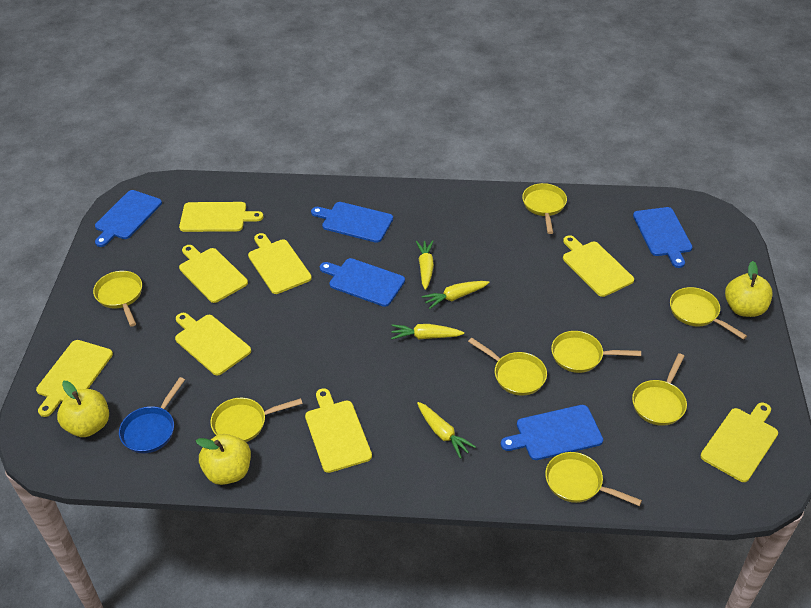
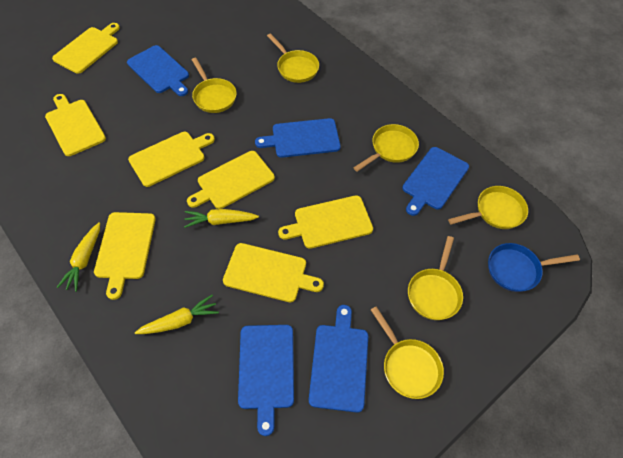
yellow apple: 3 -> 0
yellow carrot: 4 -> 3
yellow cutting board: 8 -> 7
yellow pan: 8 -> 6

